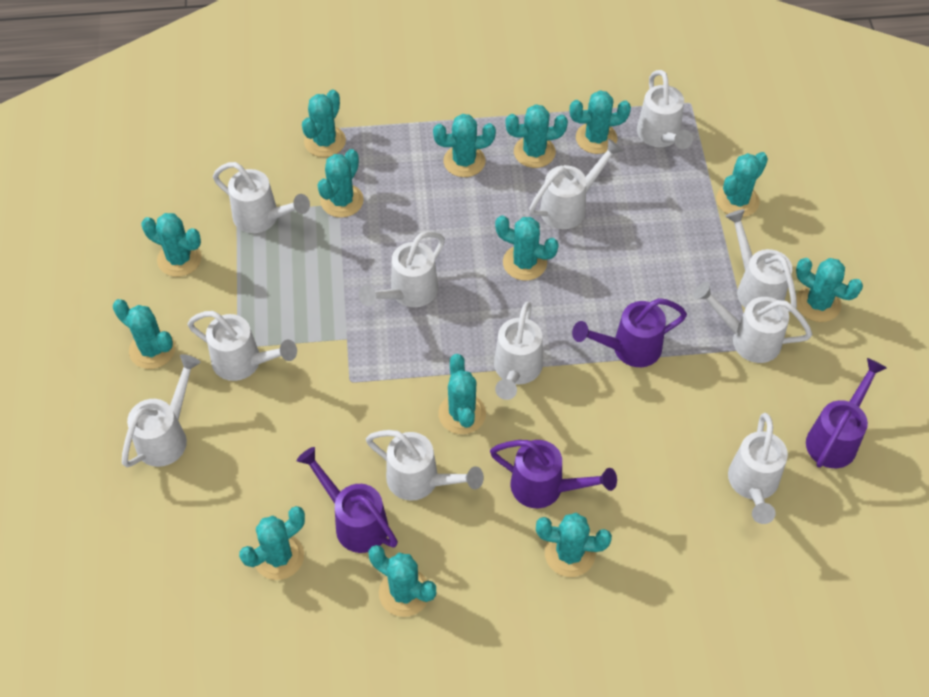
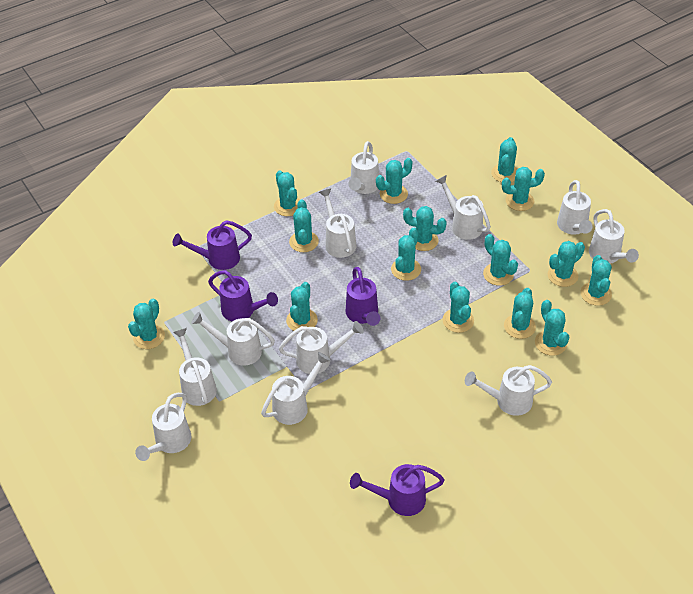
turquoise cactus: 14 -> 15

